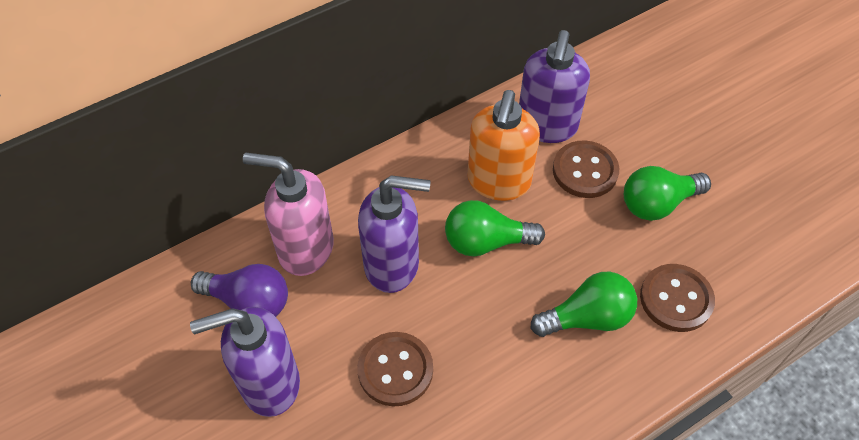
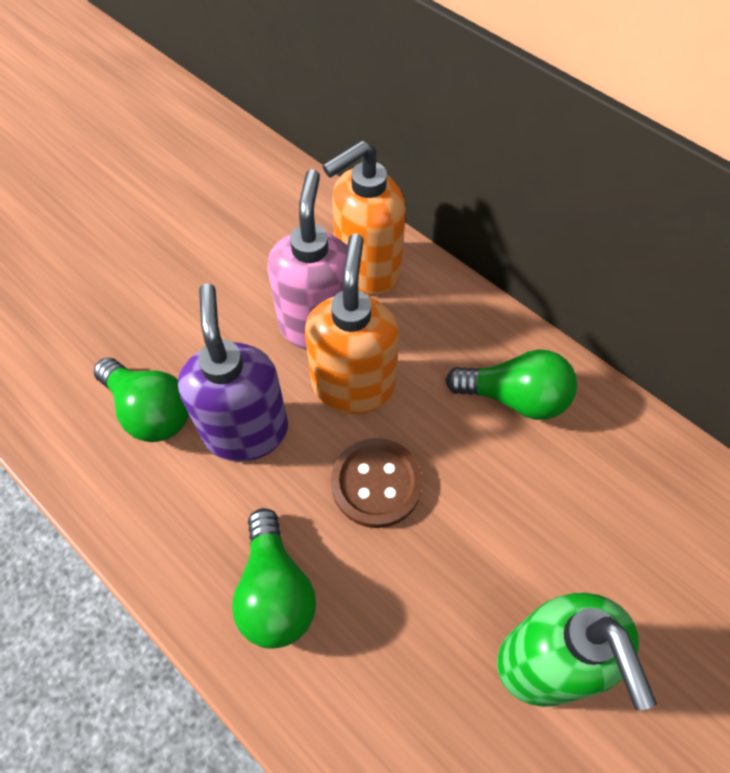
brown button: 3 -> 1
green soap dispenser: 0 -> 1
orange soap dispenser: 1 -> 2
purple light bulb: 1 -> 0
purple soap dispenser: 3 -> 1

